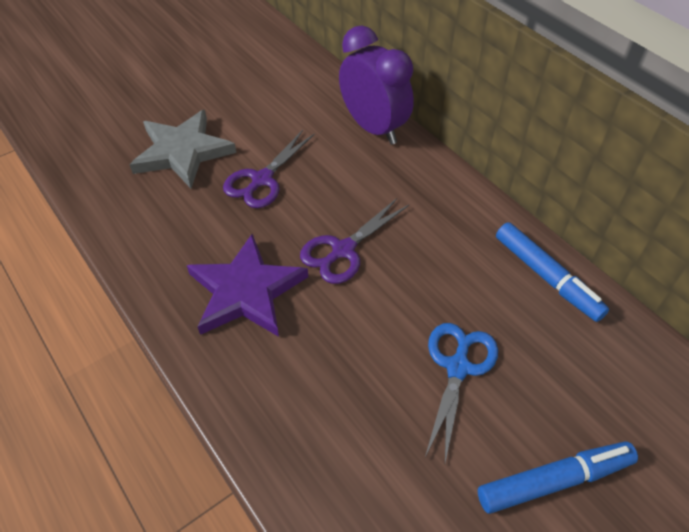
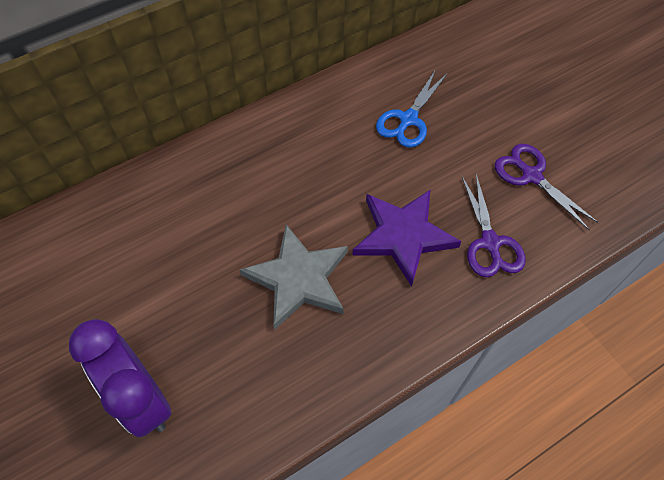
blue marker: 2 -> 0

